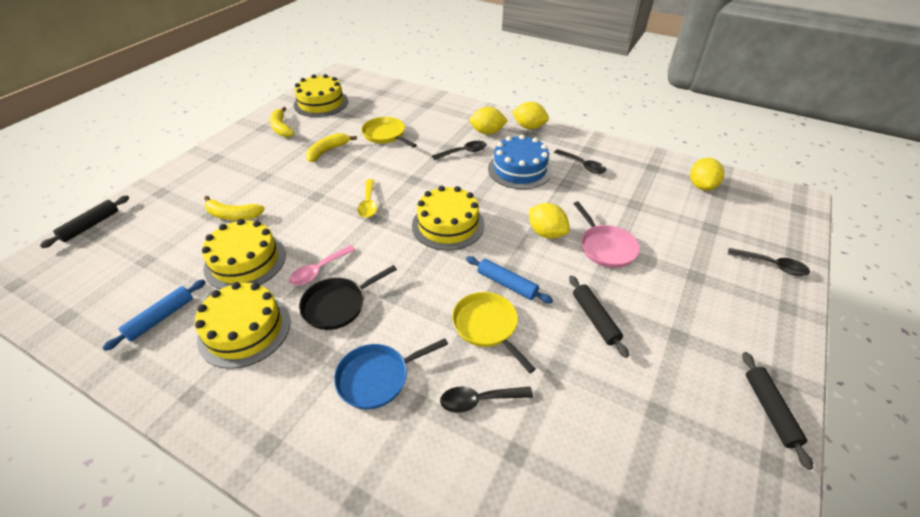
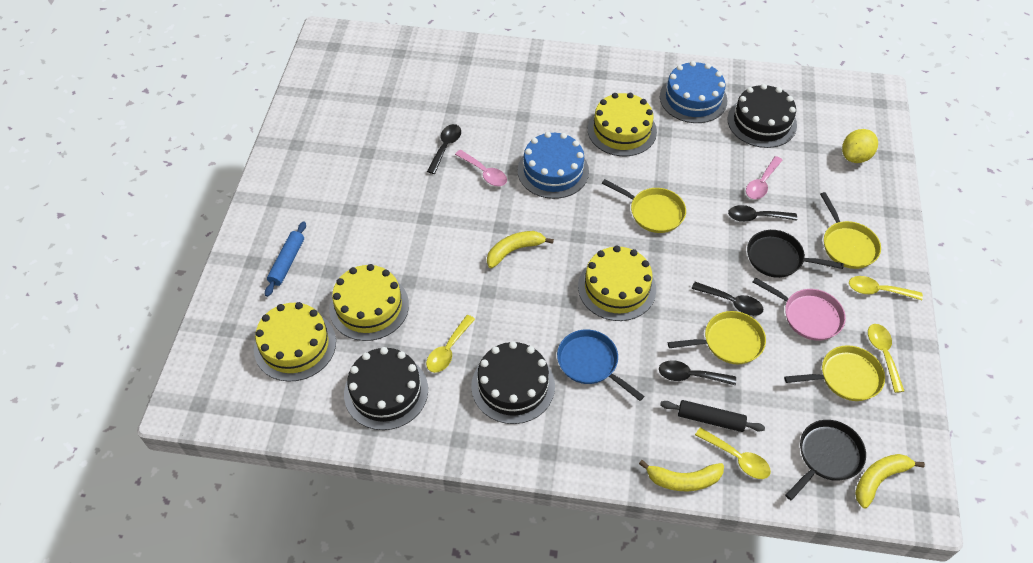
black cake: 0 -> 3
black pan: 1 -> 2
black rolling pin: 3 -> 1
blue cake: 1 -> 2
blue rolling pin: 2 -> 1
pink spoon: 1 -> 2
yellow lemon: 4 -> 1
yellow pan: 2 -> 4
yellow spoon: 1 -> 4

